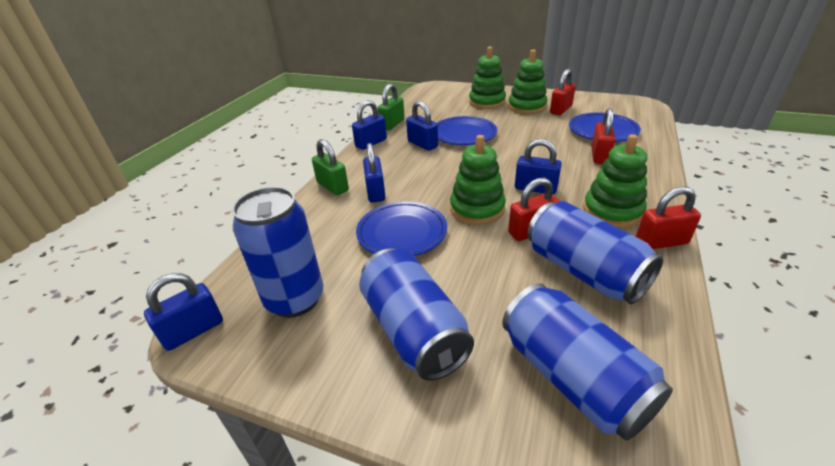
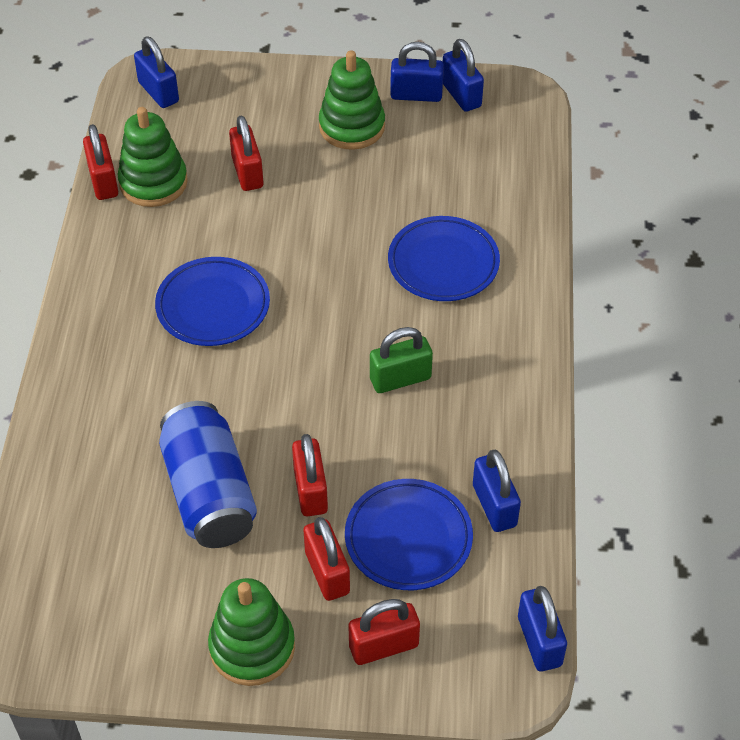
blue can: 4 -> 1
green padlock: 2 -> 1
green stacking toy: 4 -> 3
red padlock: 4 -> 5

